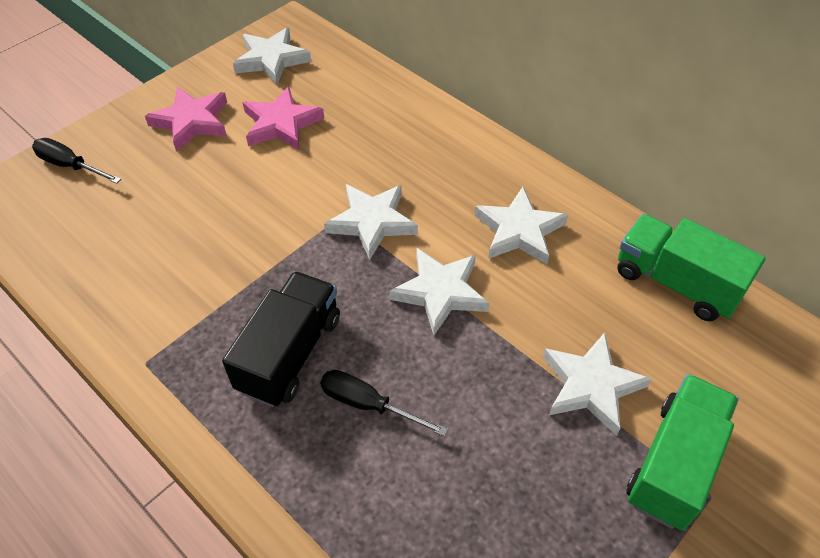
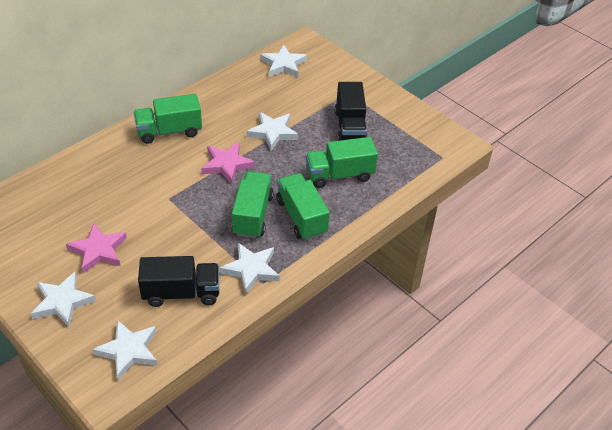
black screwdriver: 2 -> 0
black truck: 1 -> 2
green truck: 2 -> 4

